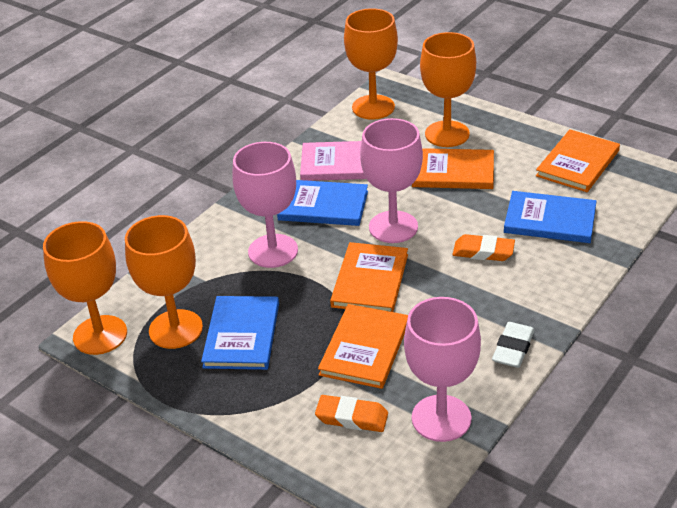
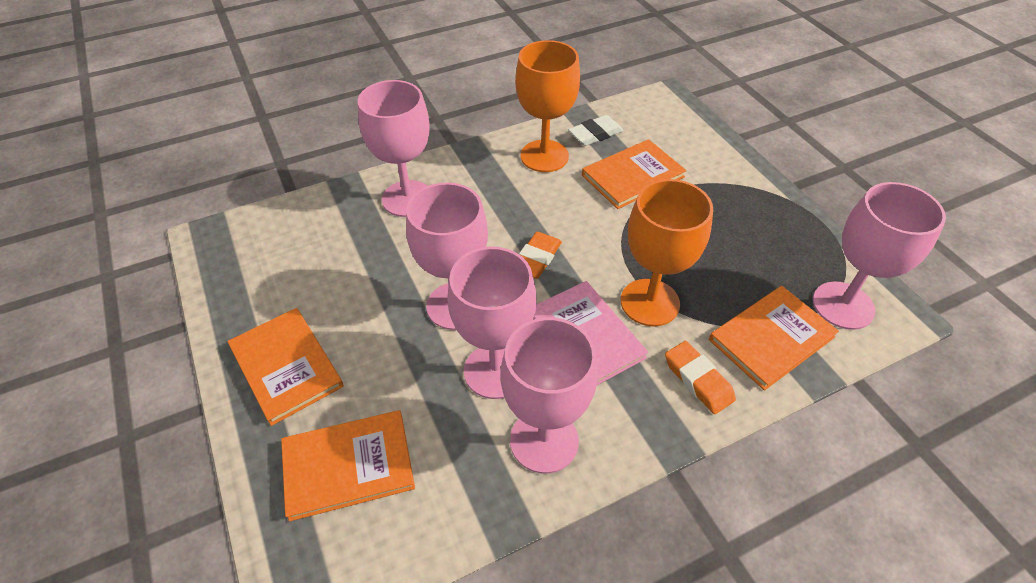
blue book: 3 -> 0
orange goblet: 4 -> 2
pink goblet: 3 -> 5

